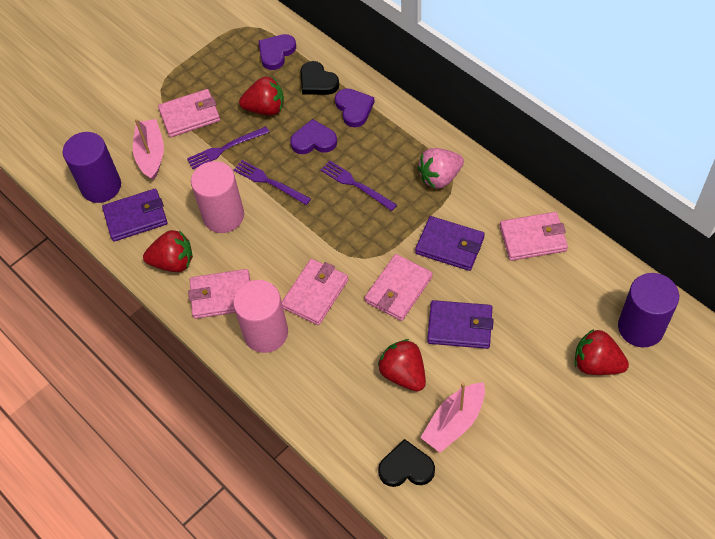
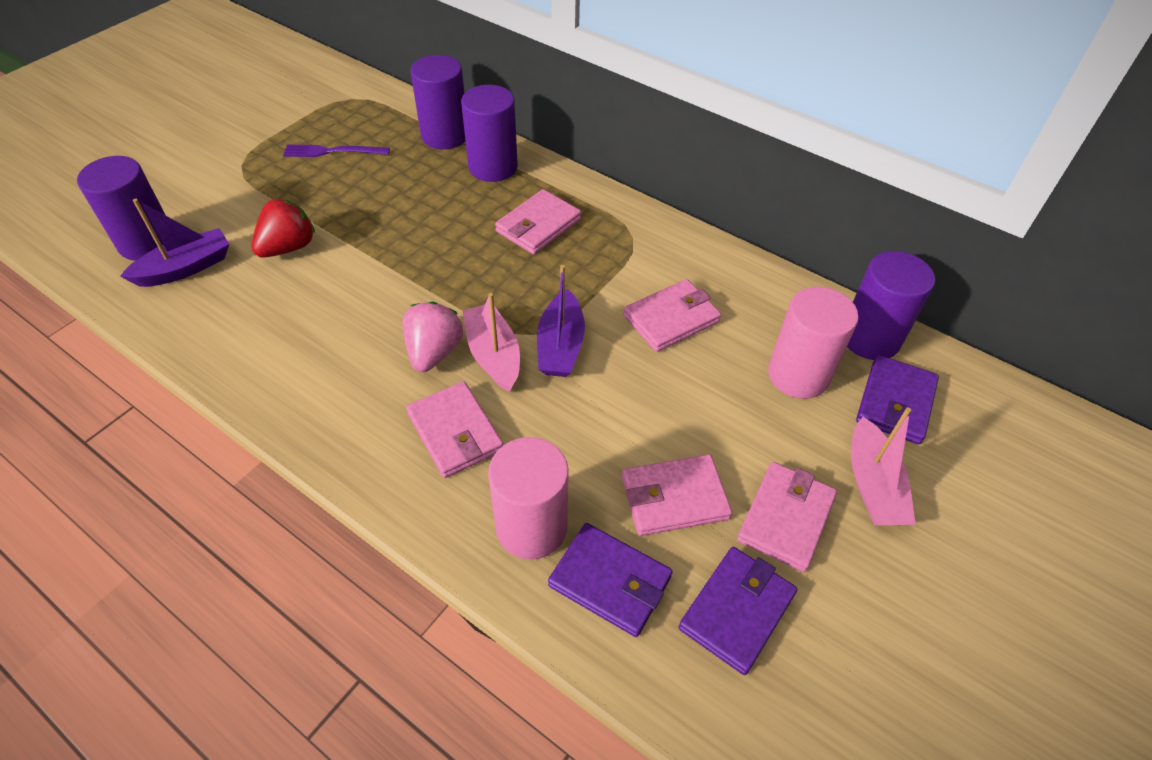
black heart: 2 -> 0
purple boat: 0 -> 2
purple cylinder: 2 -> 4
purple fork: 3 -> 1
purple heart: 3 -> 0
red strawberry: 4 -> 1

